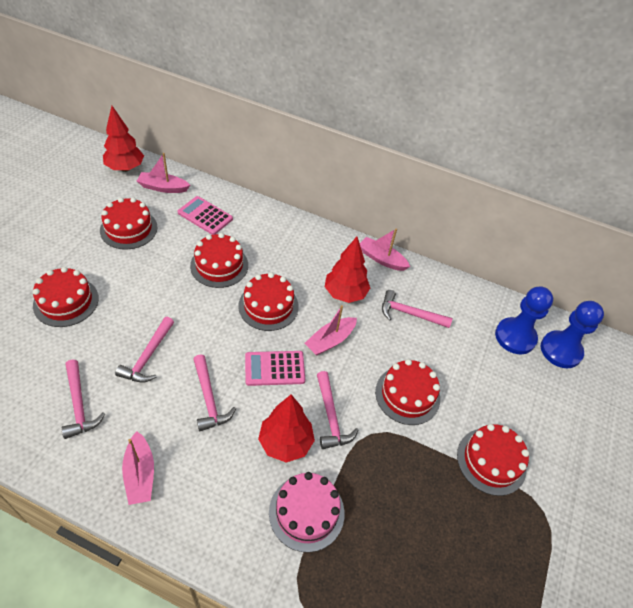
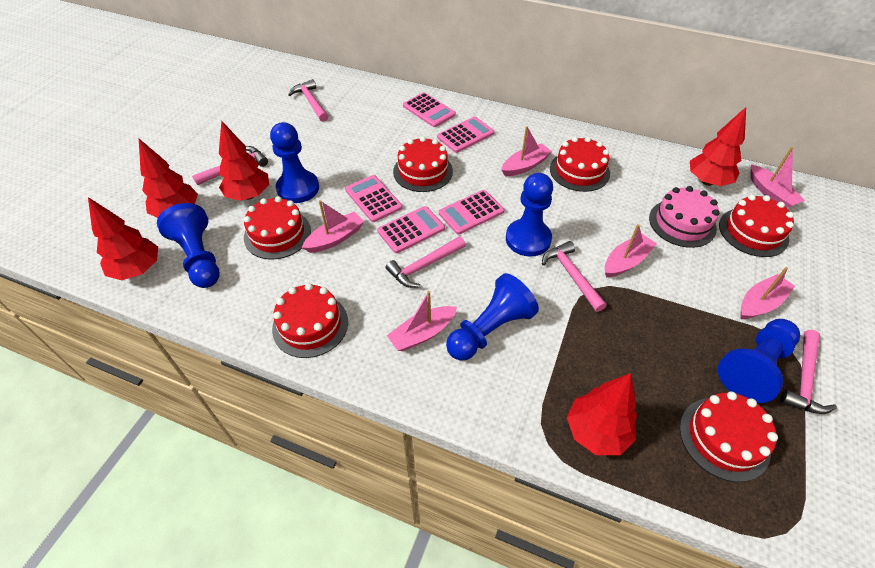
blue pawn: 2 -> 5
pink boat: 4 -> 6
pink calculator: 2 -> 5
red tree: 3 -> 5

